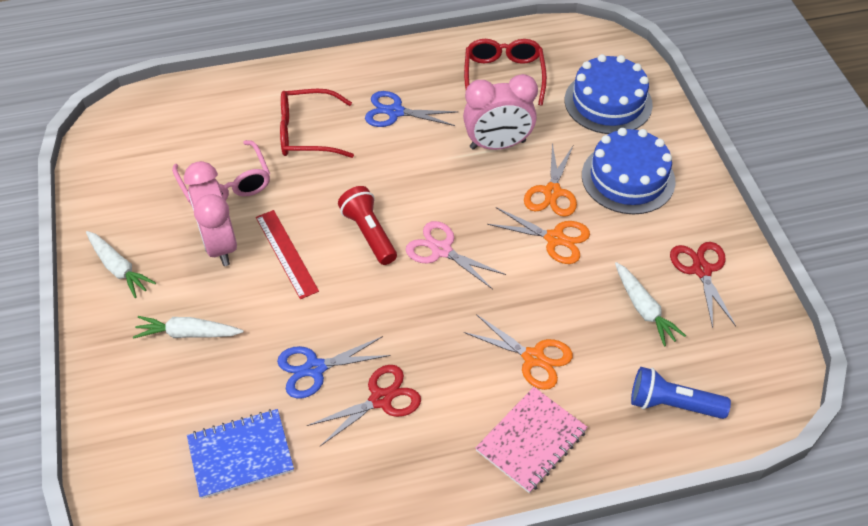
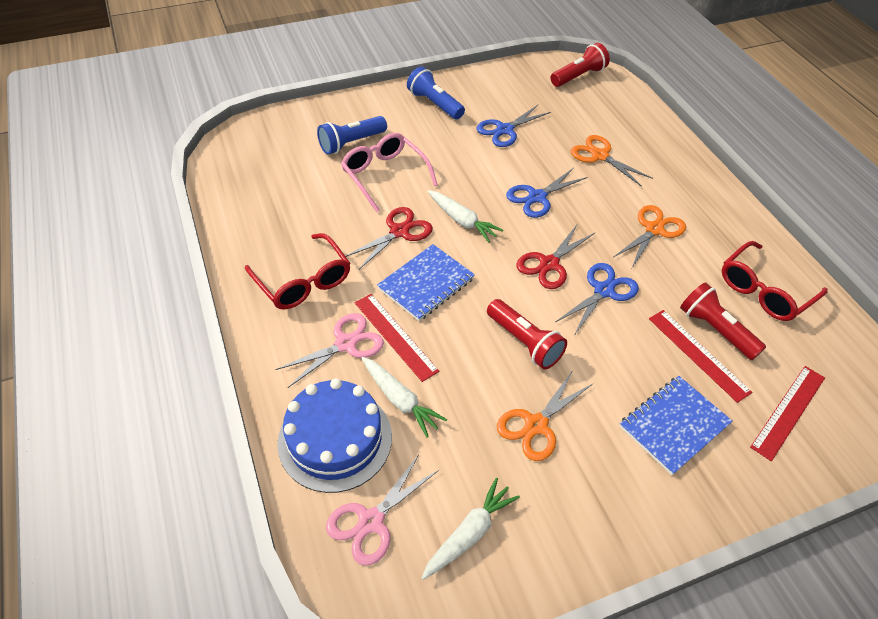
blue cake: 2 -> 1
blue flashlight: 1 -> 2
blue notebook: 1 -> 2
blue scissors: 2 -> 3
pink clock: 2 -> 0
pink notebook: 1 -> 0
pink scissors: 1 -> 2
red flashlight: 1 -> 3
red ruler: 1 -> 3

